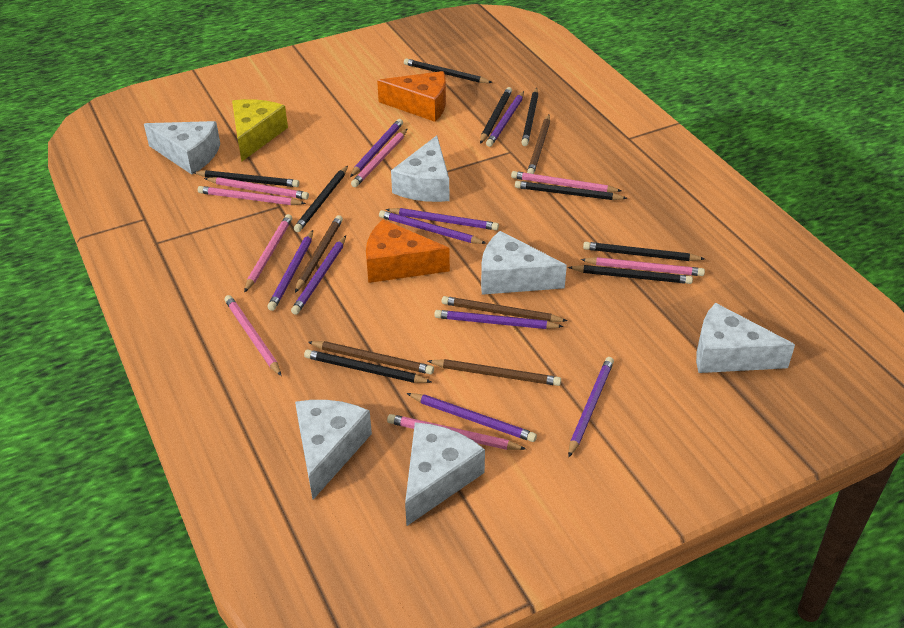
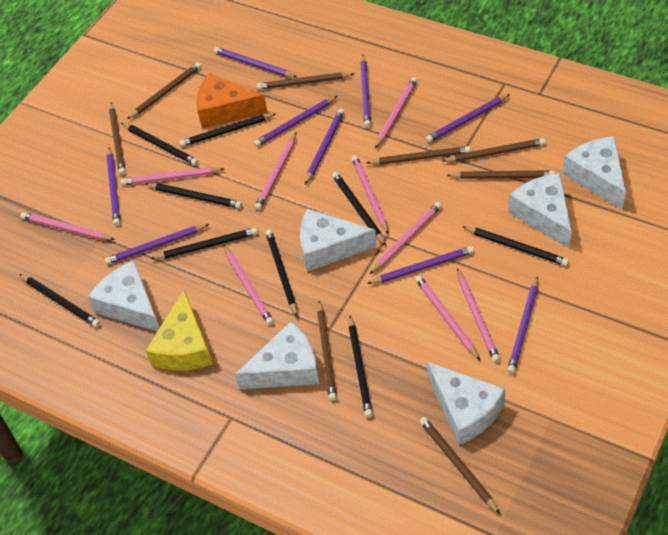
brown pencil: 5 -> 8
orange cheese: 2 -> 1
pink pencil: 8 -> 9

